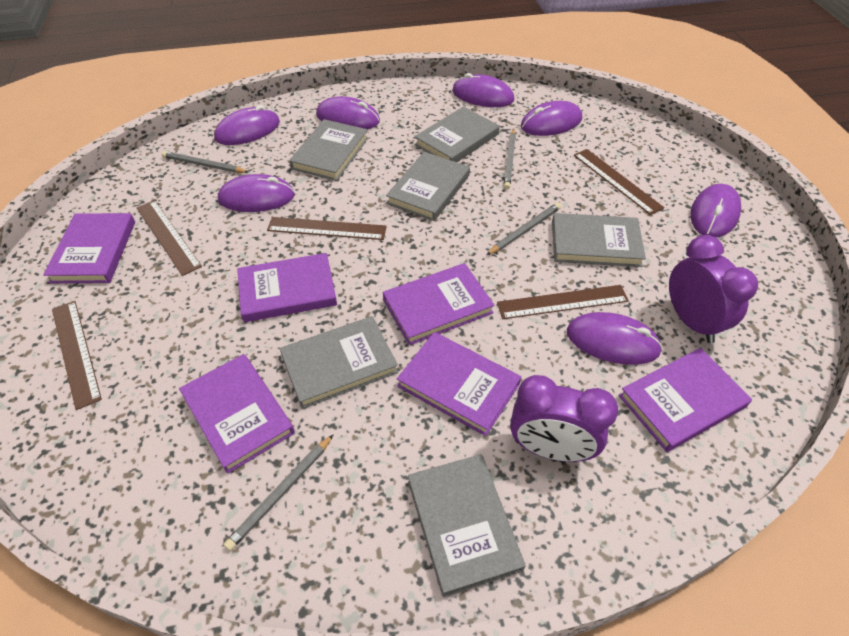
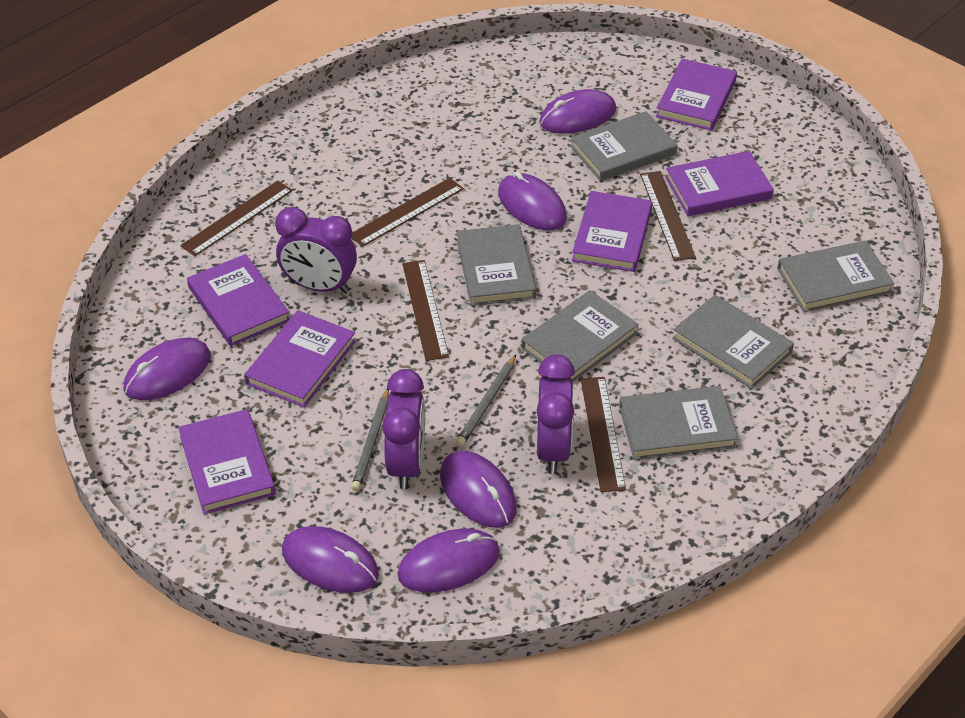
grey pencil: 4 -> 2
purple clock: 2 -> 3
purple mouse: 7 -> 6

